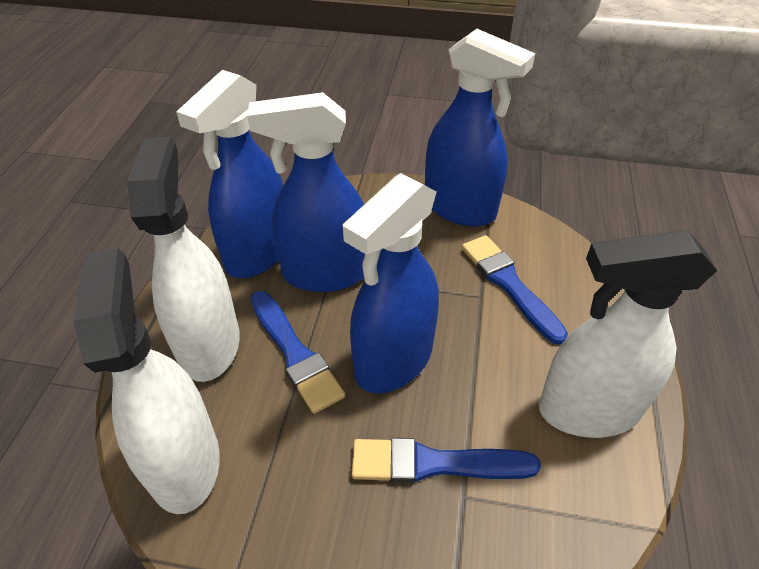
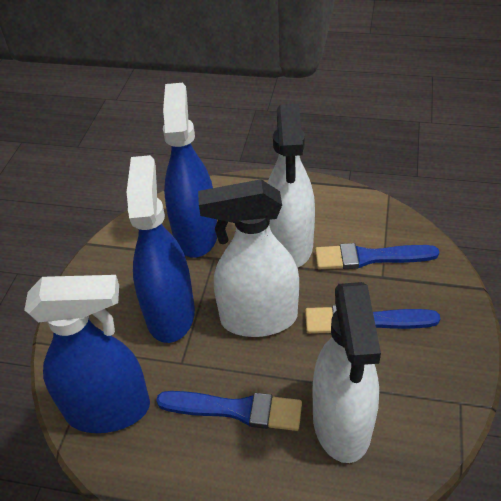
blue spray bottle: 4 -> 3

